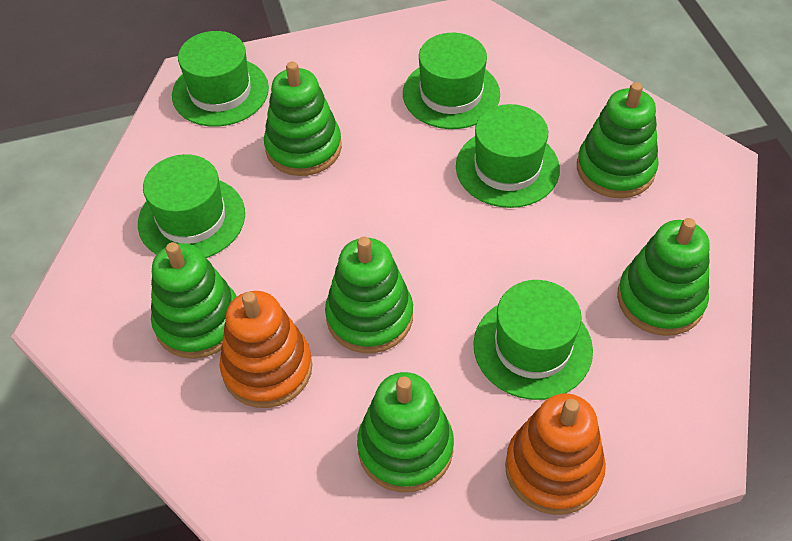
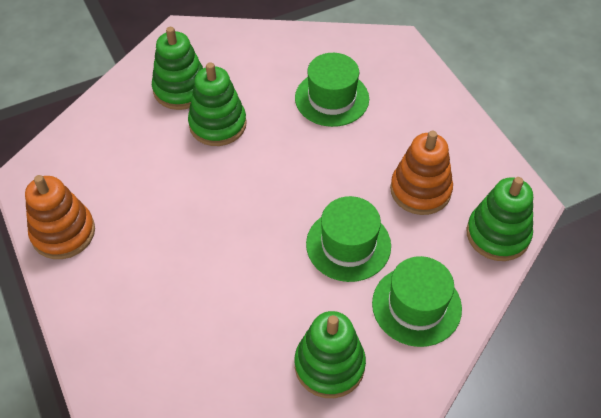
green hat: 5 -> 3
green stacking toy: 6 -> 4

